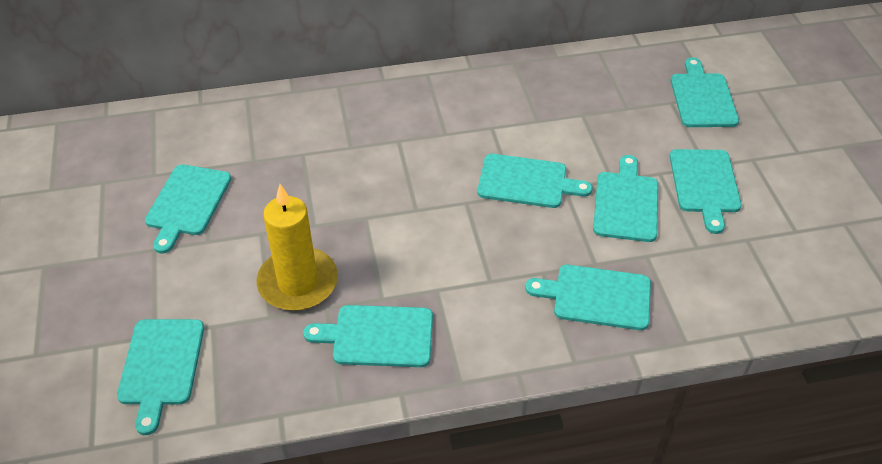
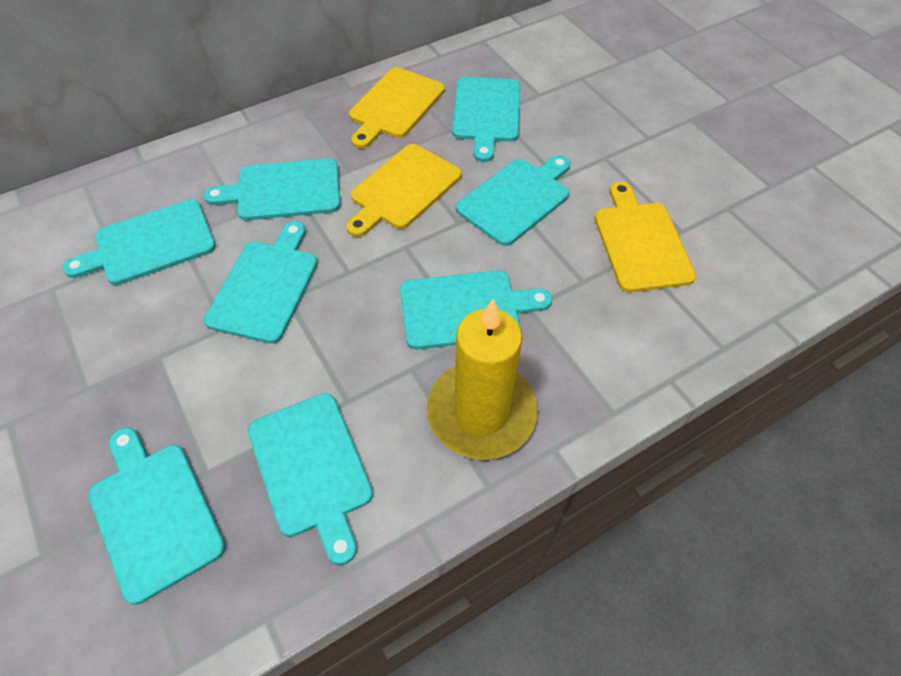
yellow cutting board: 0 -> 3

